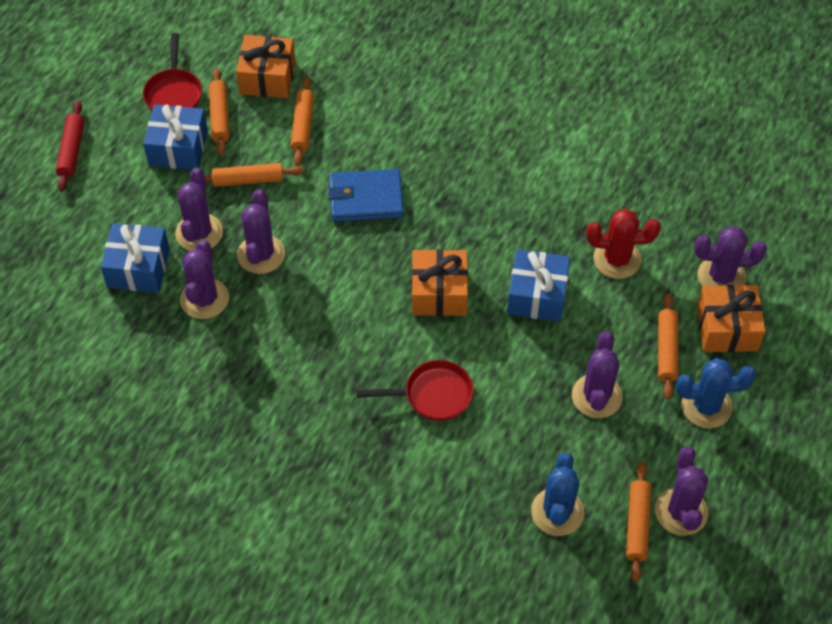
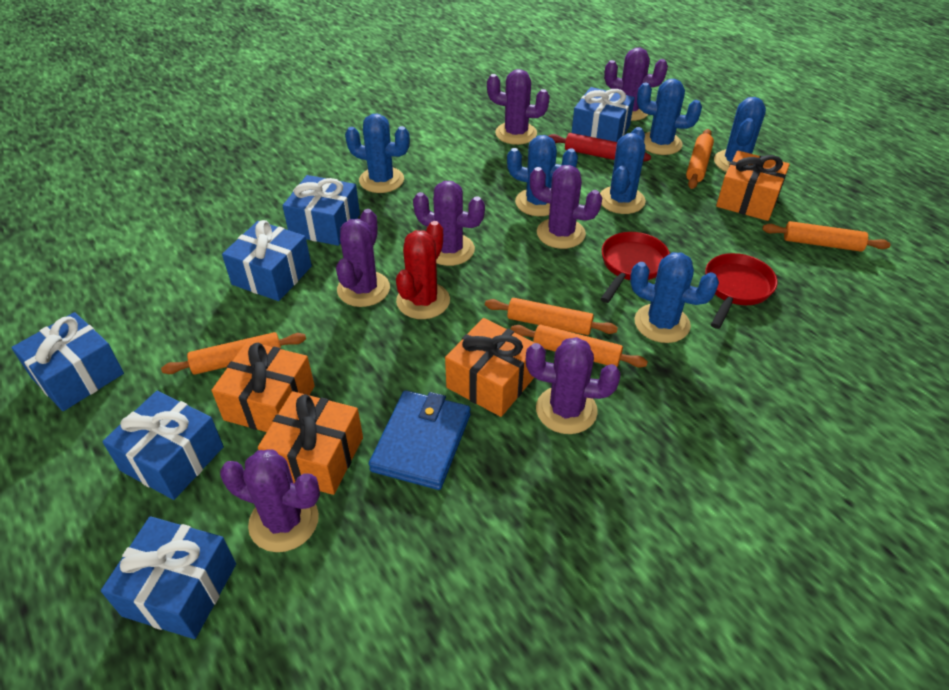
blue cactus: 2 -> 6
blue gift: 3 -> 6
orange gift: 3 -> 4
purple cactus: 6 -> 7

